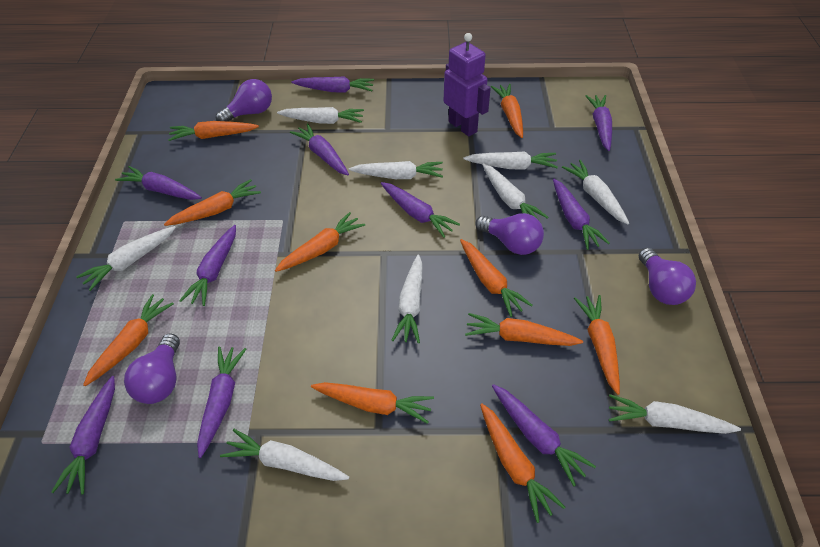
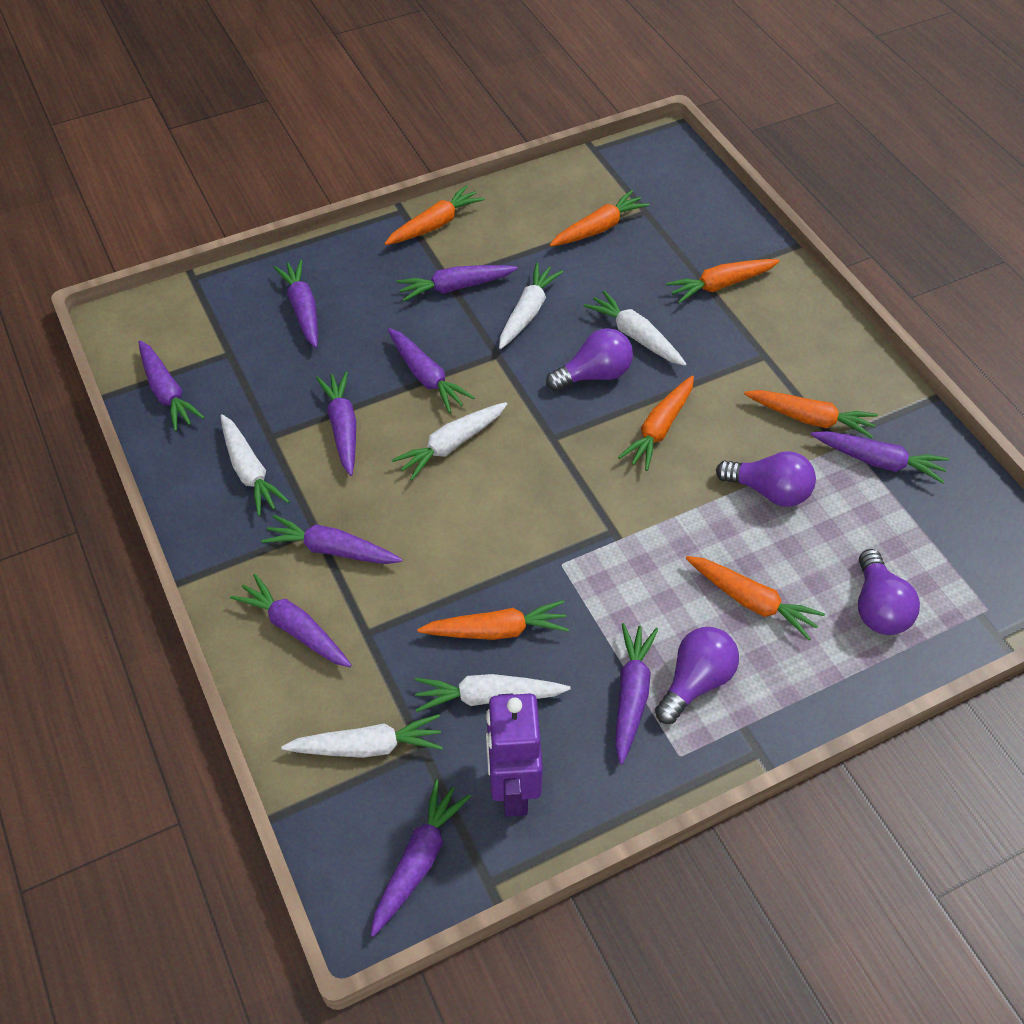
orange carrot: 10 -> 7
white carrot: 9 -> 6

